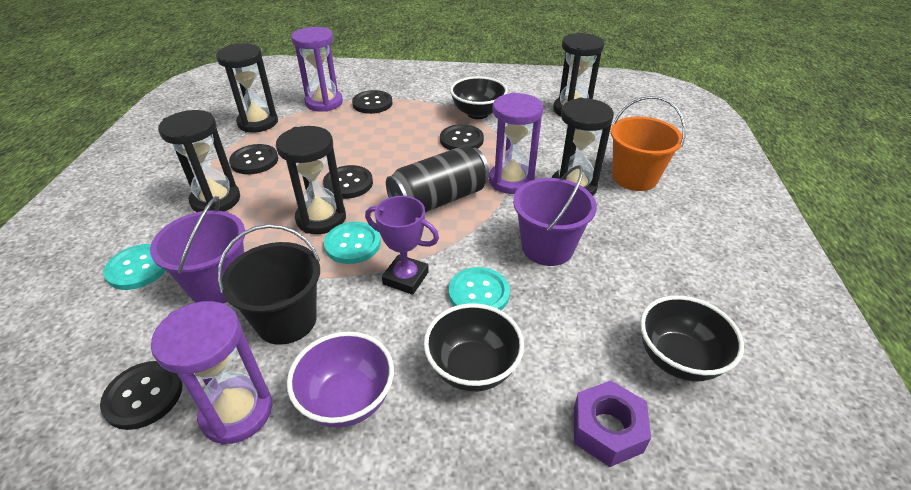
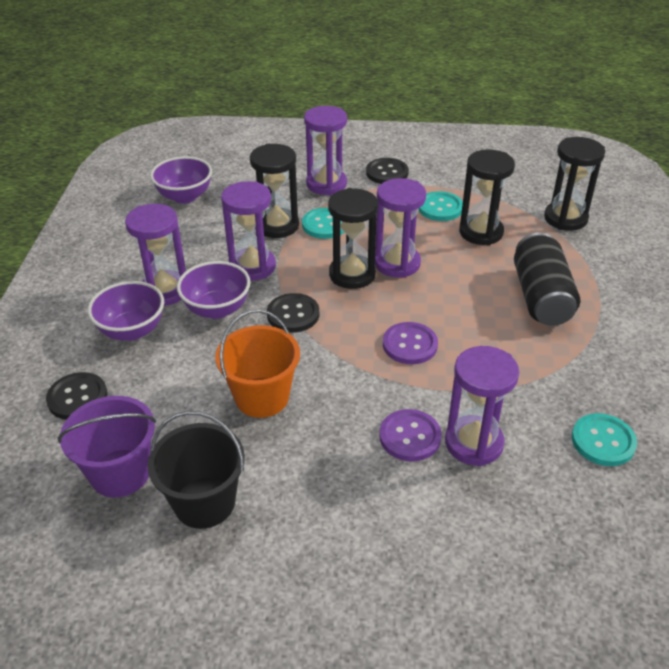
black bowl: 3 -> 0
black button: 5 -> 3
black hourglass: 5 -> 4
purple bowl: 1 -> 3
purple bucket: 2 -> 1
purple button: 0 -> 2
purple hourglass: 3 -> 5
purple nut: 1 -> 0
purple trophy: 1 -> 0

